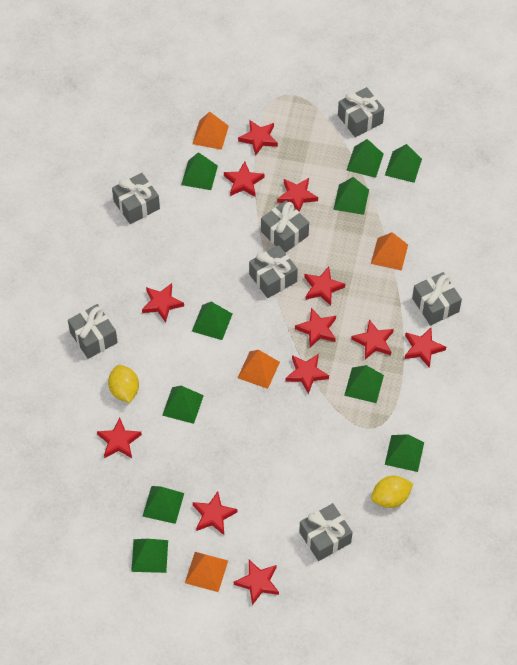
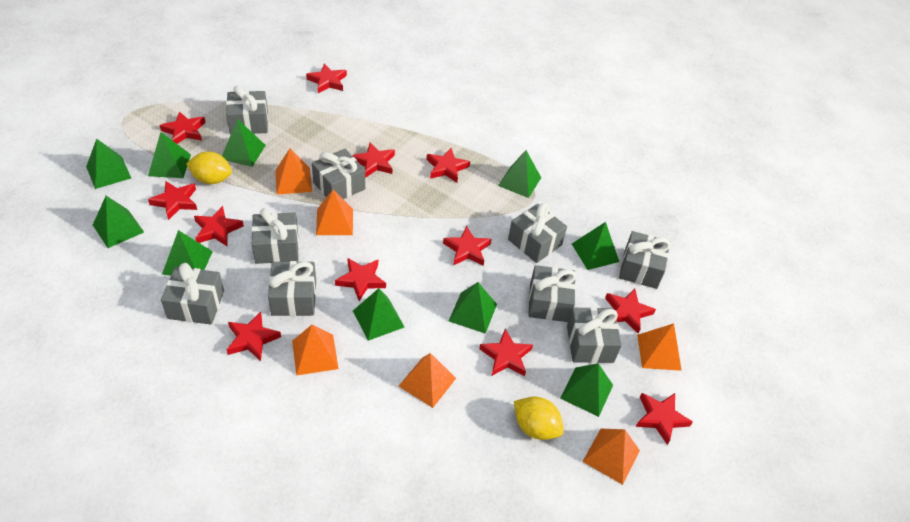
grey gift: 7 -> 9
orange pyramid: 4 -> 6

